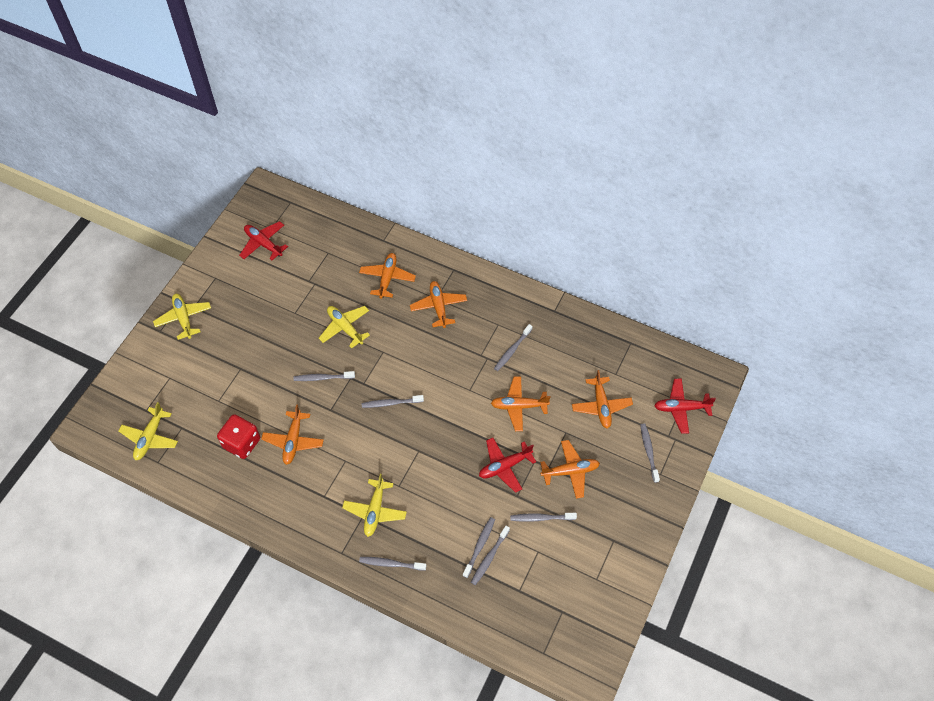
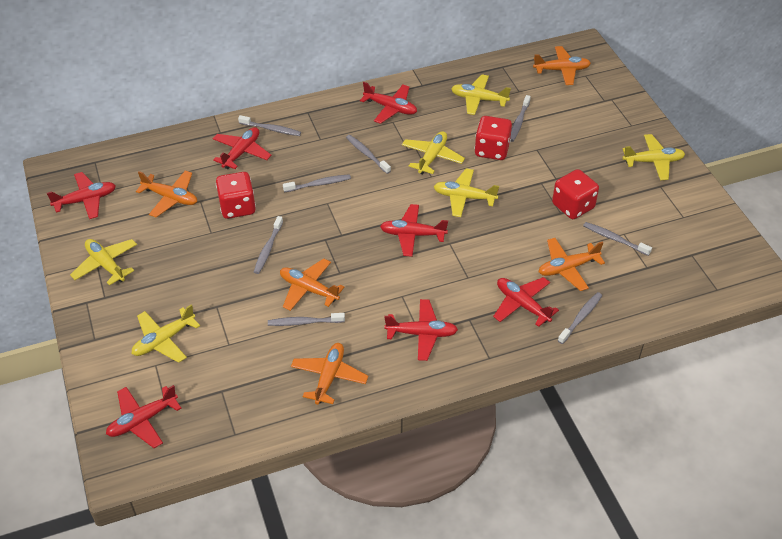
orange plane: 6 -> 5
red dice: 1 -> 3
red plane: 3 -> 7
yellow plane: 4 -> 6

